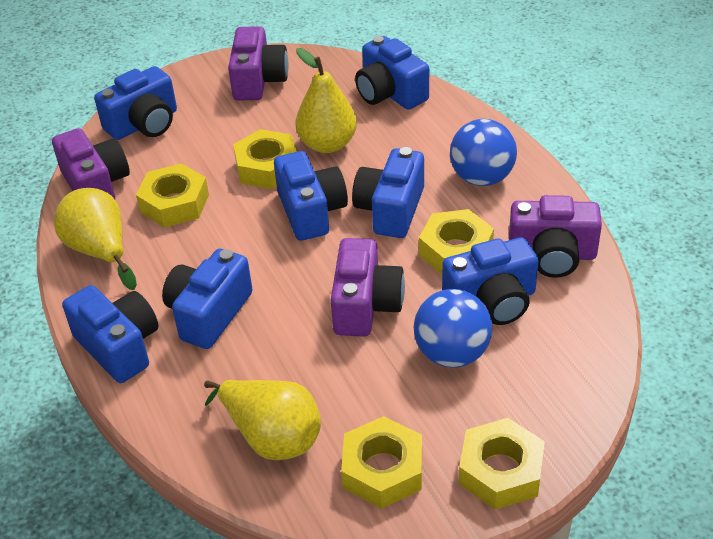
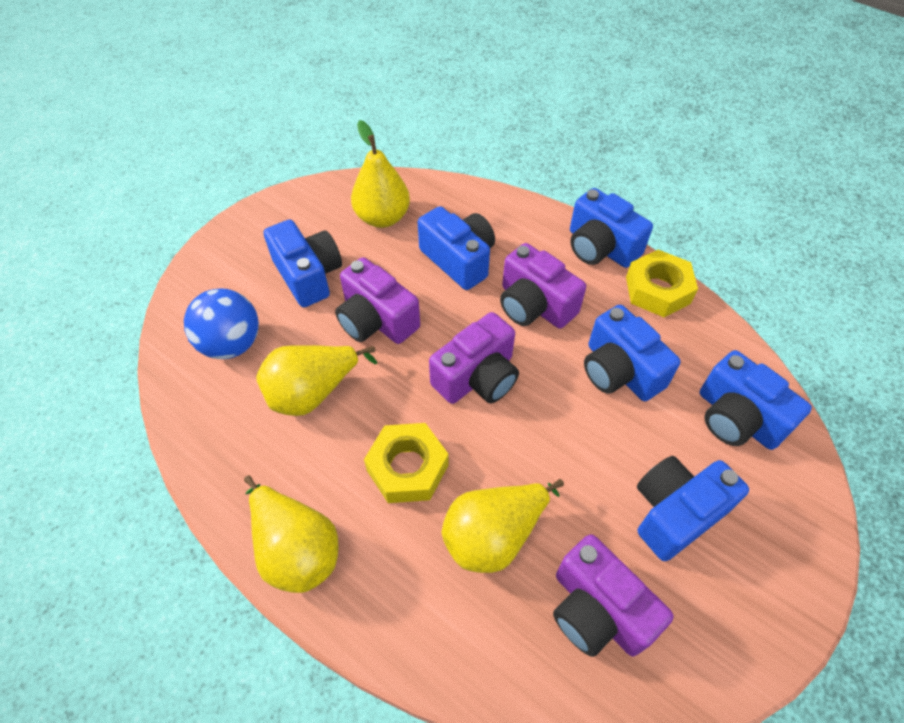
blue ball: 2 -> 1
blue camera: 7 -> 6
yellow nut: 5 -> 2
yellow pear: 3 -> 4

